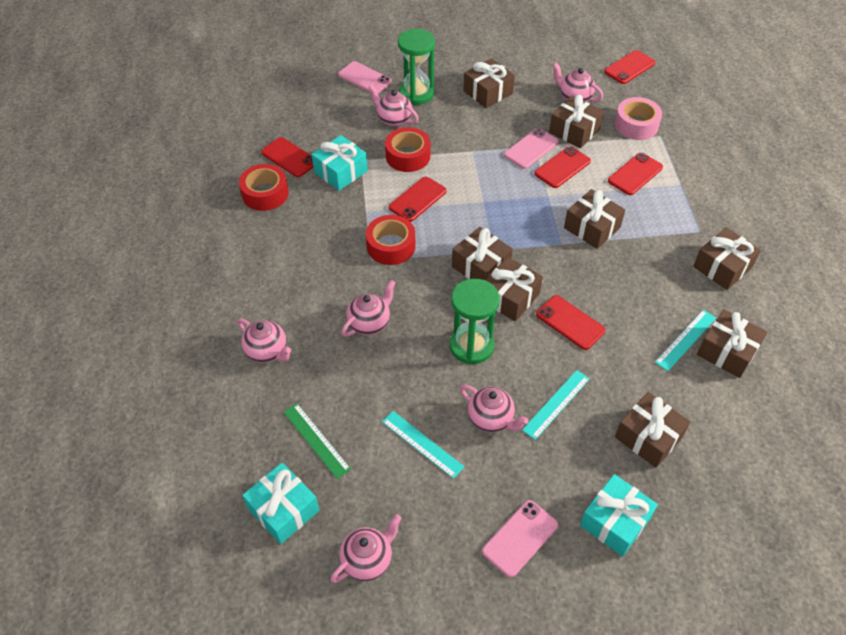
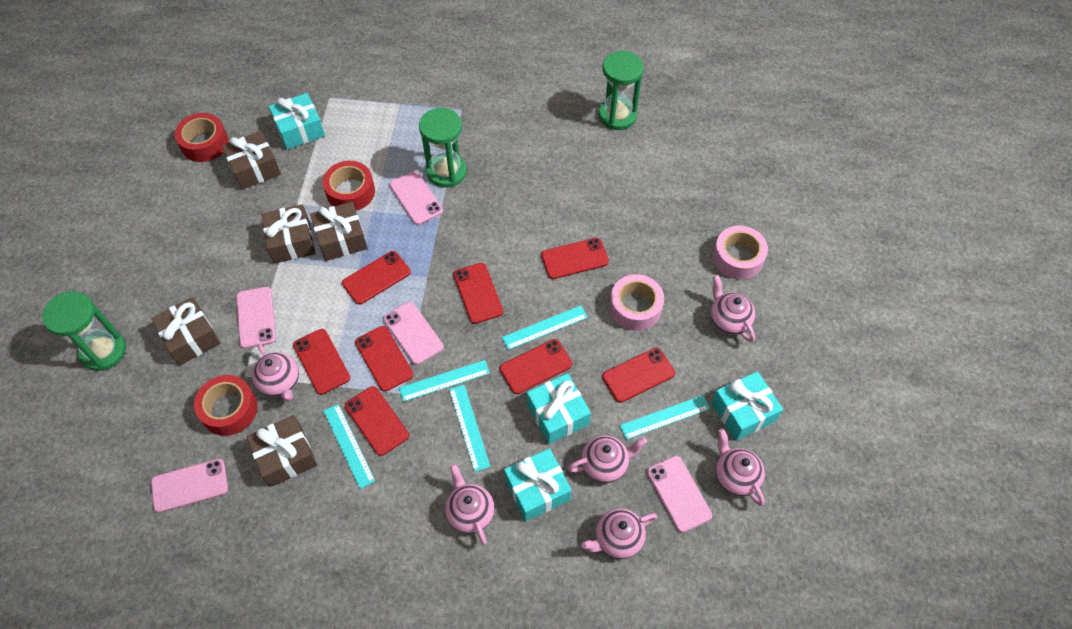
brown gift: 8 -> 5
green hourglass: 2 -> 3
green ruler: 1 -> 0
pink phone: 3 -> 5
pink tape: 1 -> 2
red phone: 6 -> 8
turquoise gift: 3 -> 4
turquoise ruler: 3 -> 5

